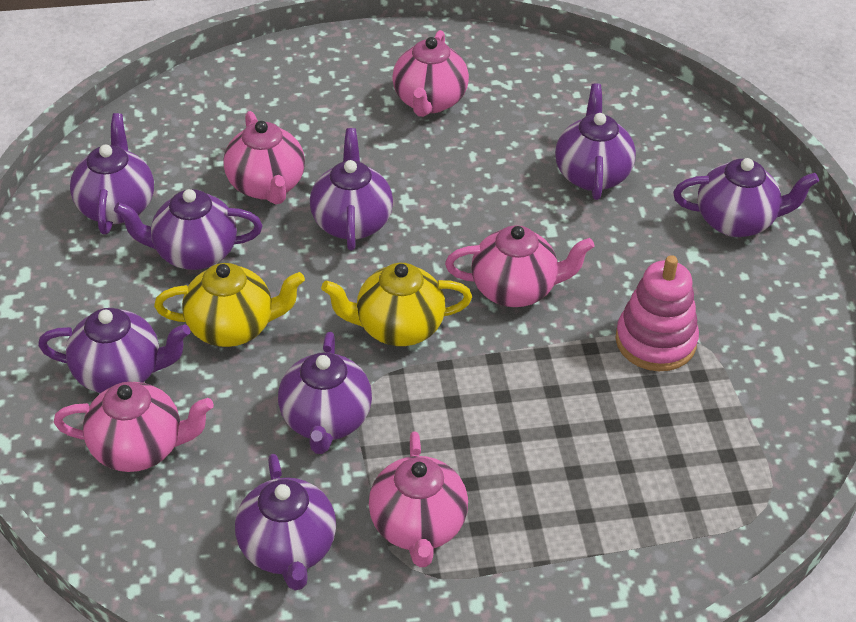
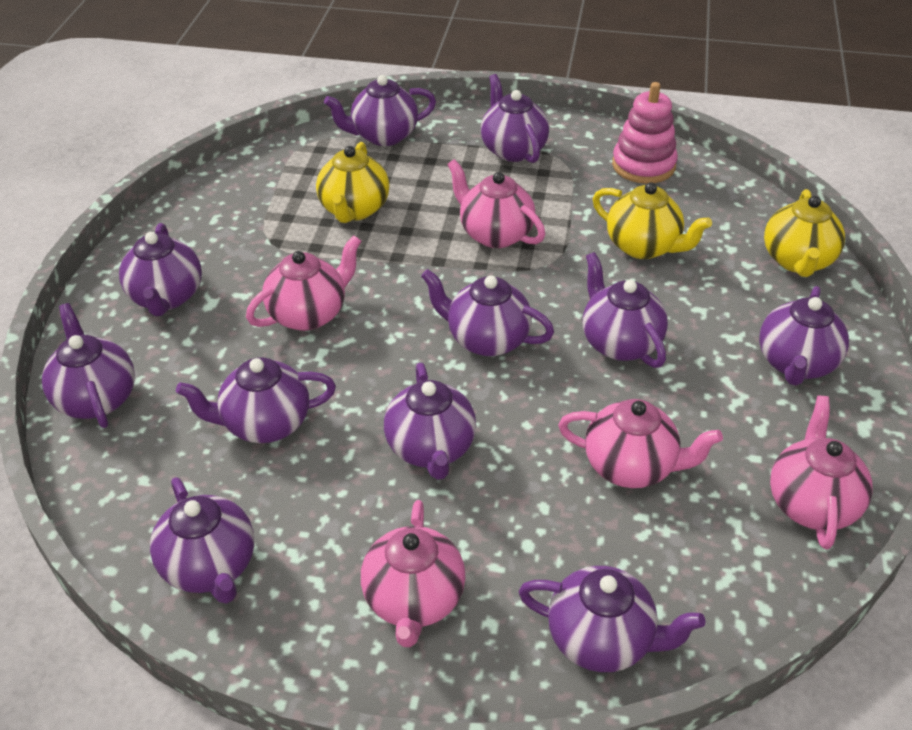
purple teapot: 8 -> 11
yellow teapot: 2 -> 3

